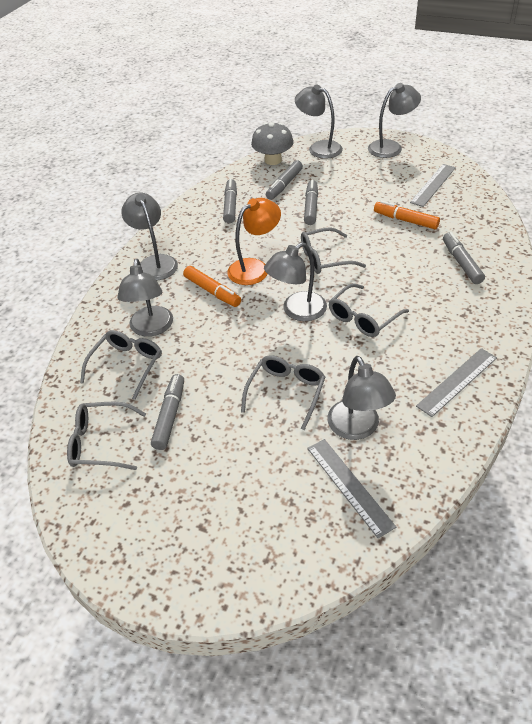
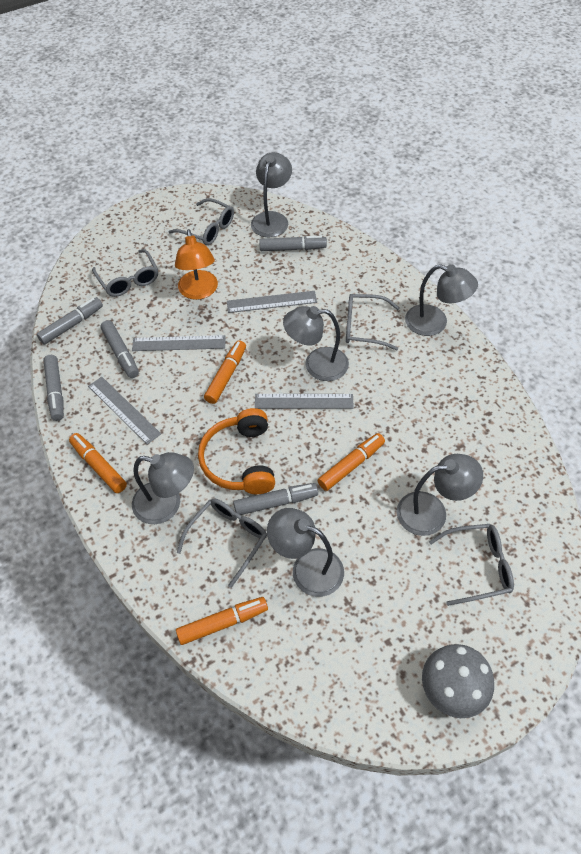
grey ruler: 3 -> 4
orange headphones: 0 -> 1
orange marker: 2 -> 4

